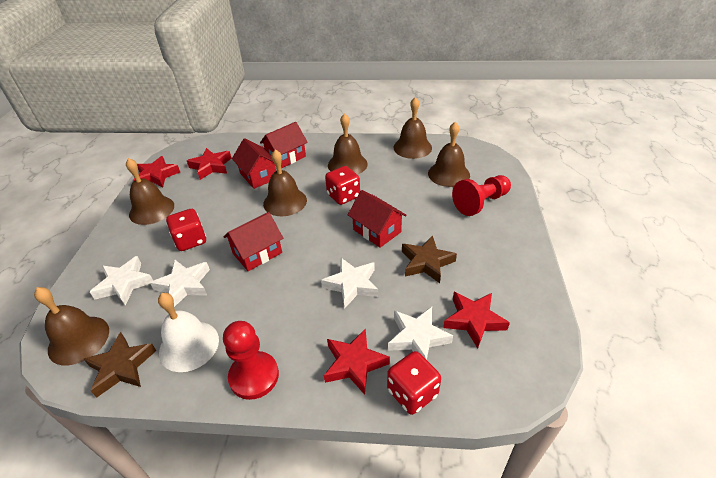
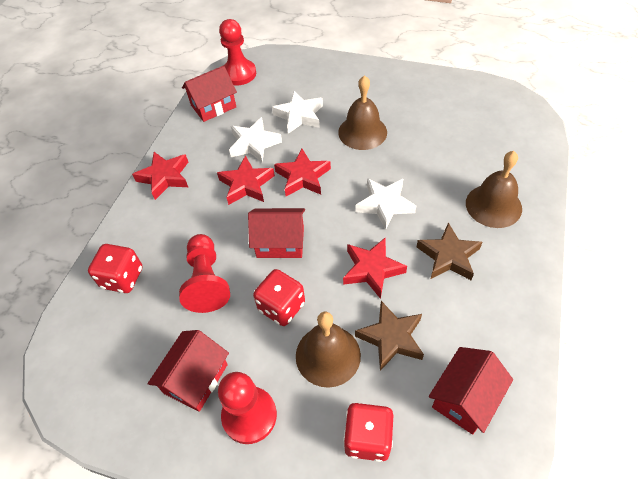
brown bell: 6 -> 3
red pawn: 2 -> 3
white bell: 1 -> 0
white star: 4 -> 3

